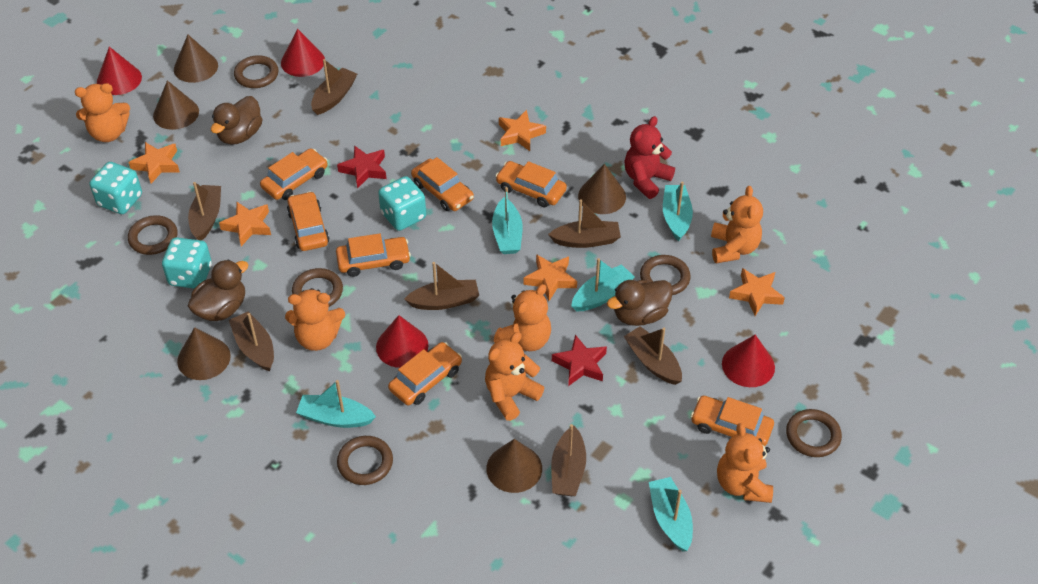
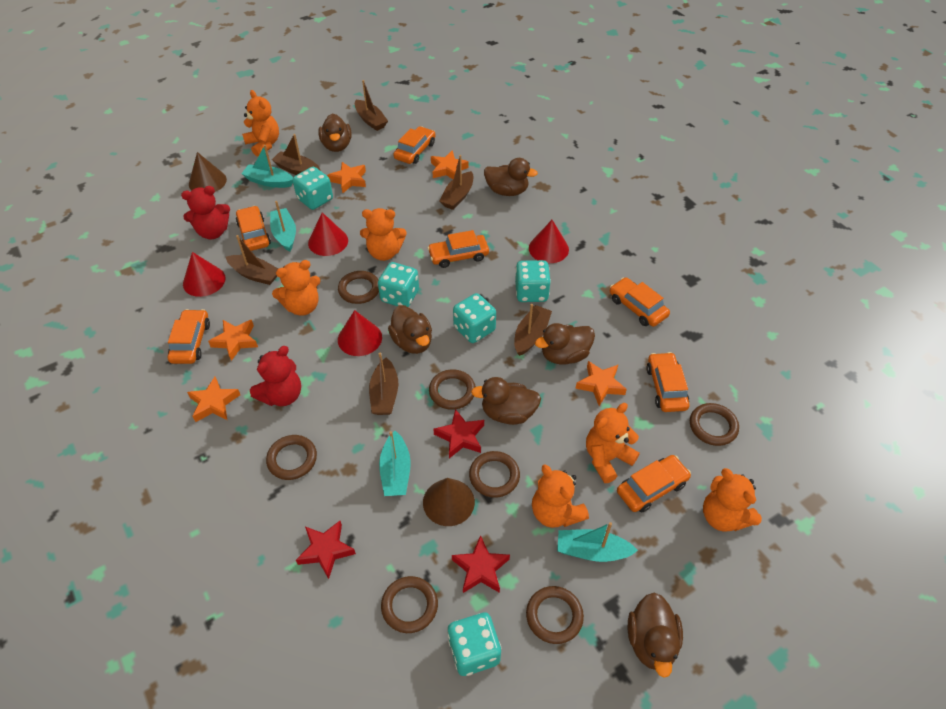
brown boat: 7 -> 6
brown cone: 5 -> 2
brown duck: 3 -> 6
brown ring: 6 -> 7
red star: 2 -> 3
red teddy bear: 1 -> 2
turquoise boat: 5 -> 4
turquoise dice: 3 -> 5

